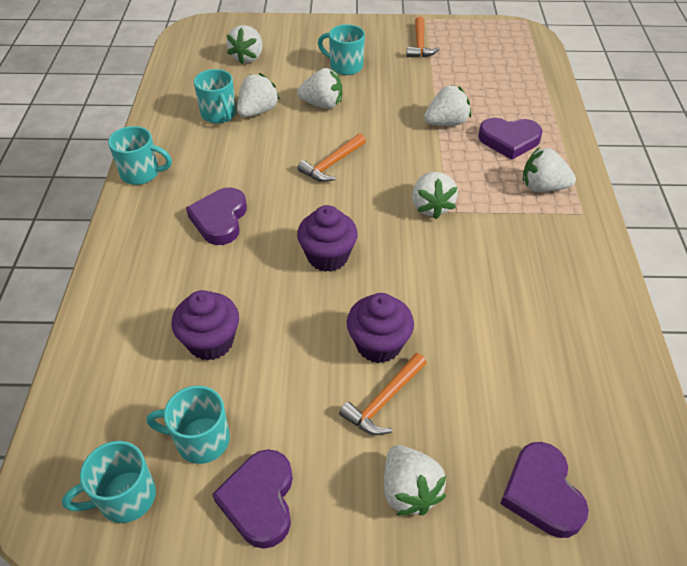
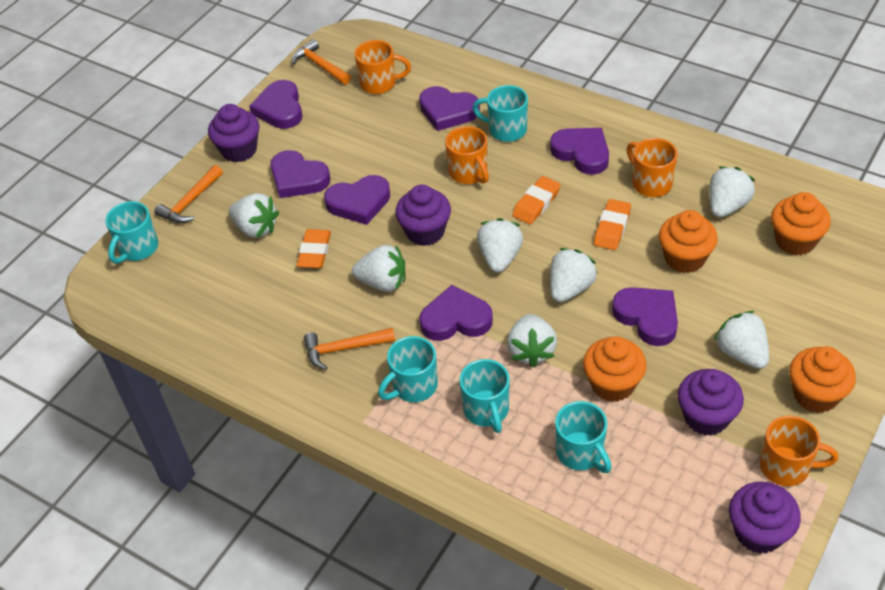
orange cupcake: 0 -> 4
orange eraser: 0 -> 3
orange mug: 0 -> 4
purple cupcake: 3 -> 4
purple heart: 4 -> 7

